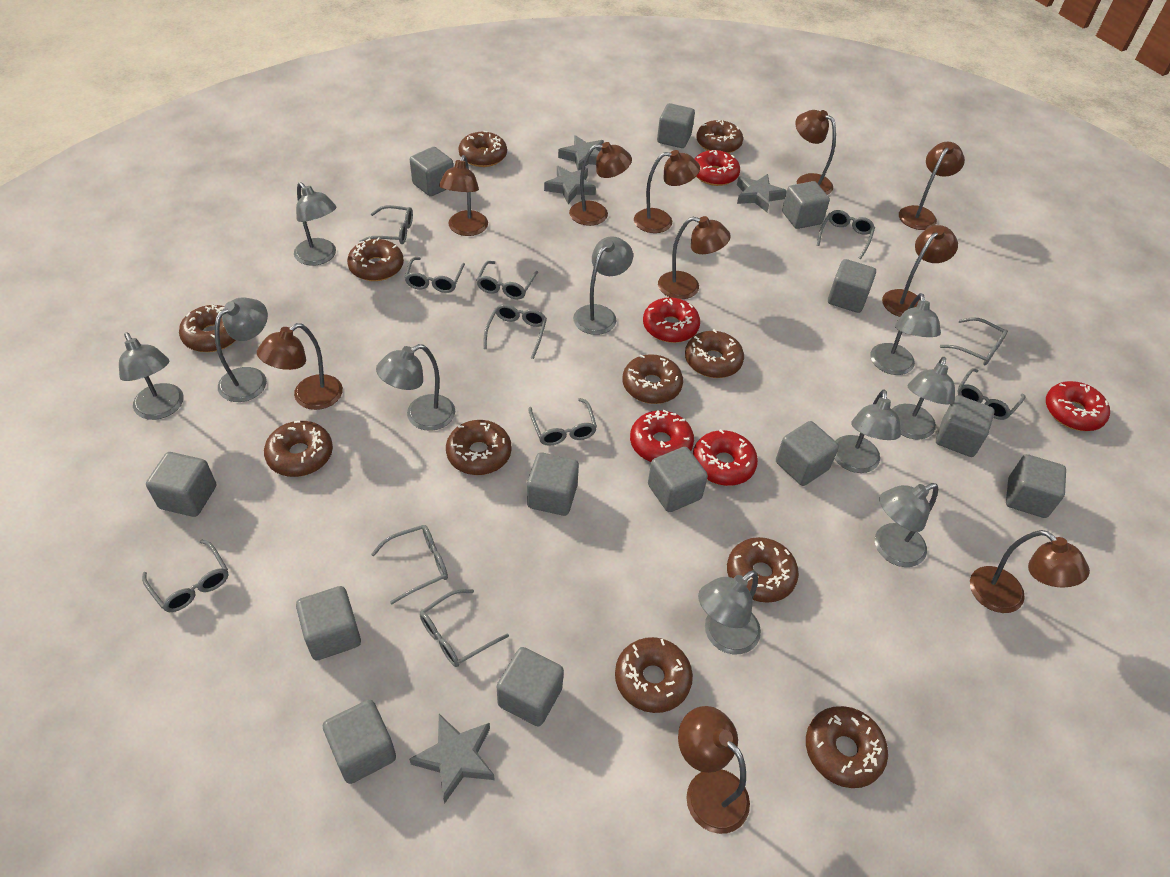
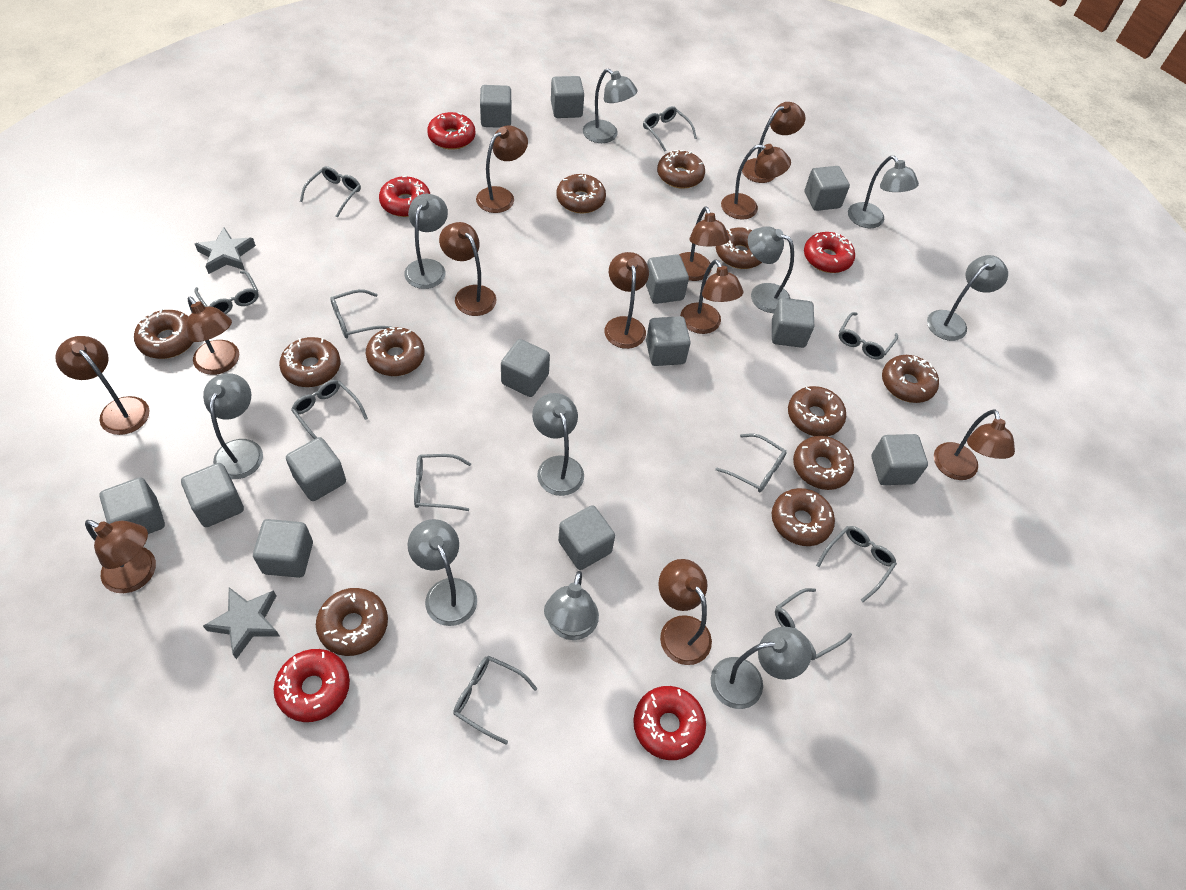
brown lamp: 10 -> 12
grey star: 4 -> 2

